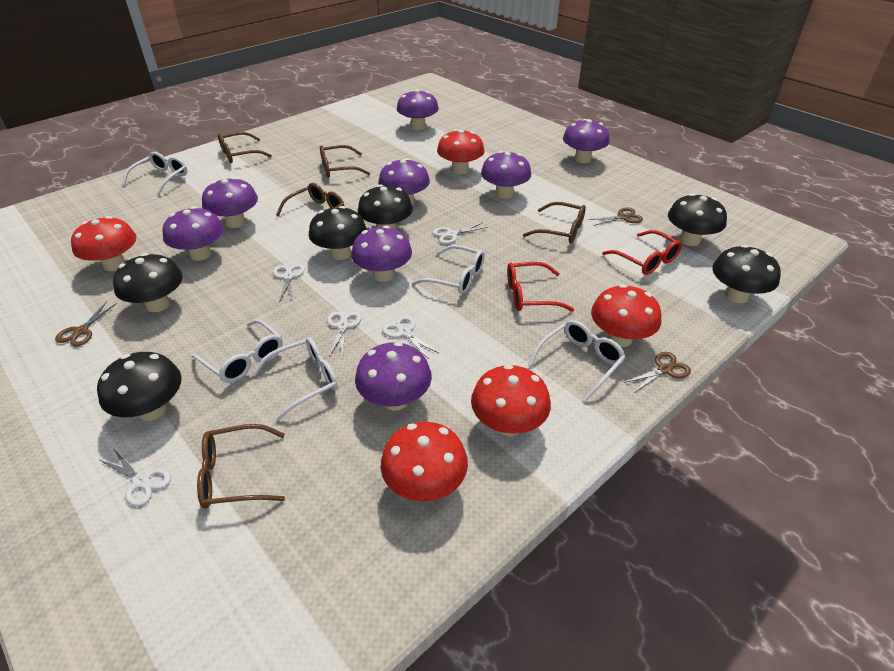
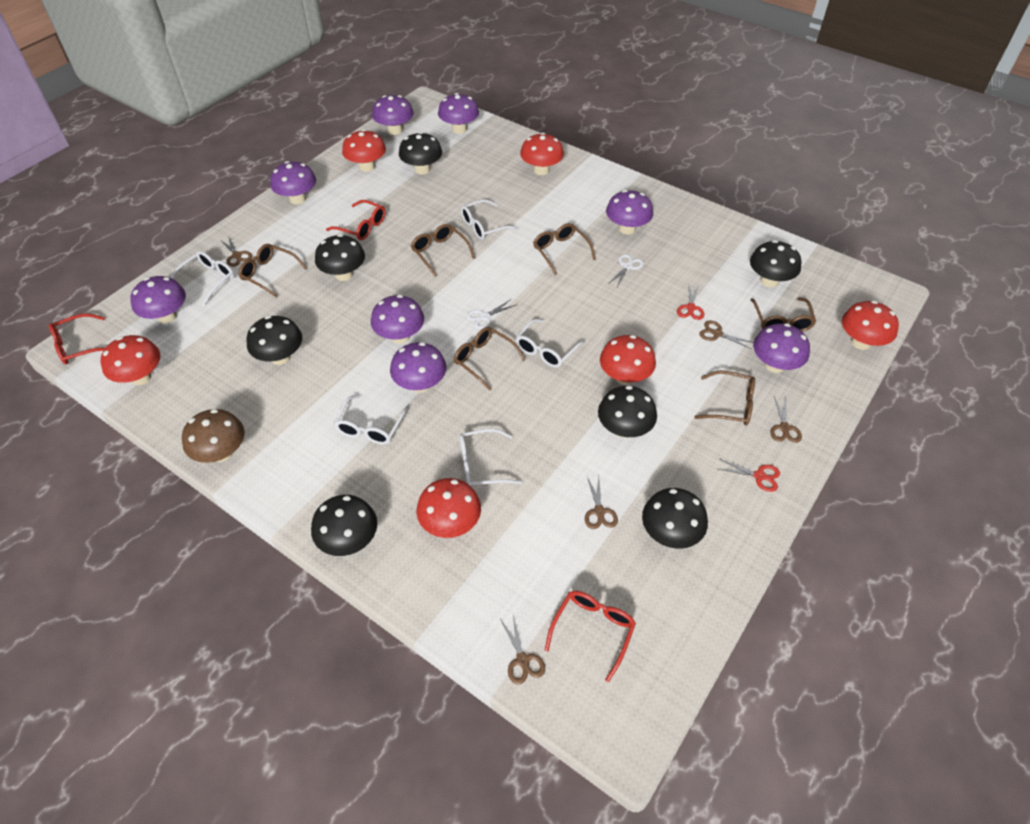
black mushroom: 6 -> 7
brown glasses: 5 -> 6
brown mushroom: 0 -> 1
brown scissors: 3 -> 5
red glasses: 2 -> 3
red mushroom: 5 -> 6
red scissors: 0 -> 2
white scissors: 5 -> 2

